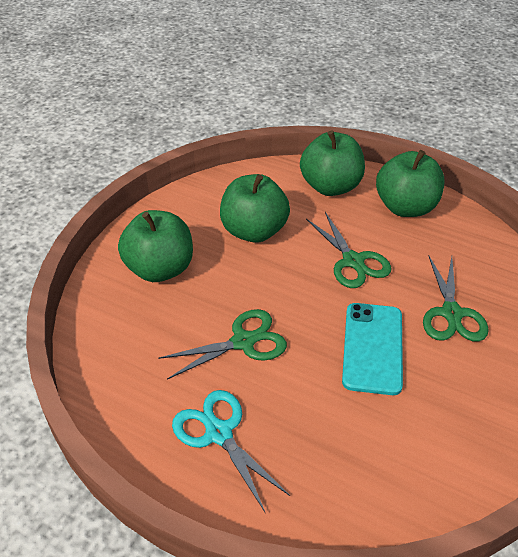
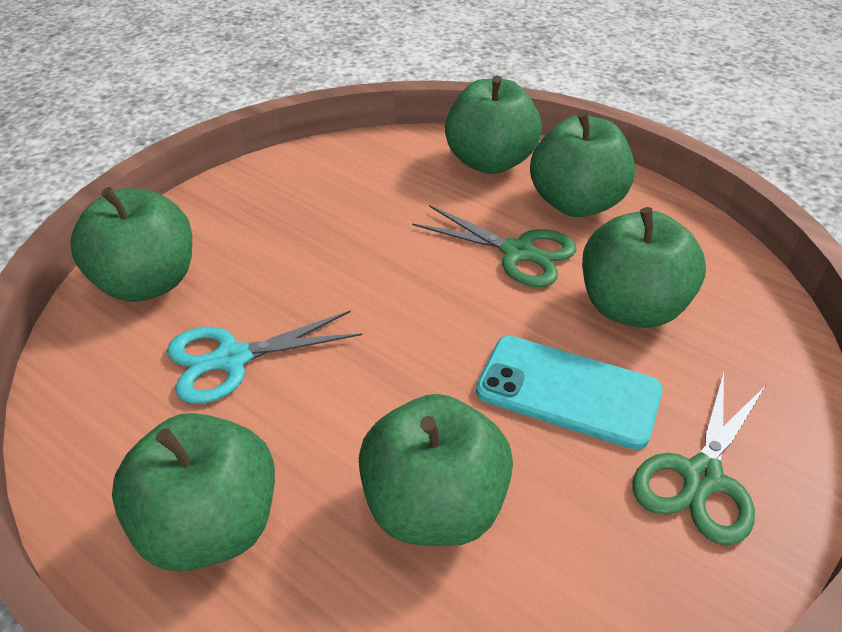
green apple: 4 -> 6
green scissors: 3 -> 2

